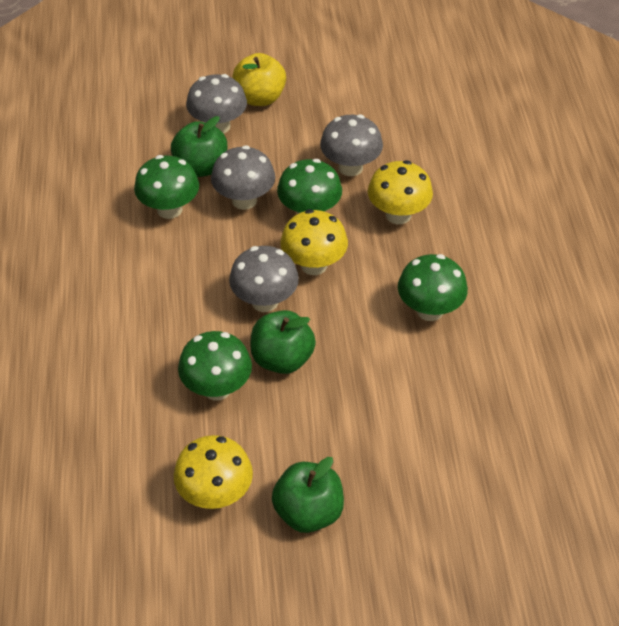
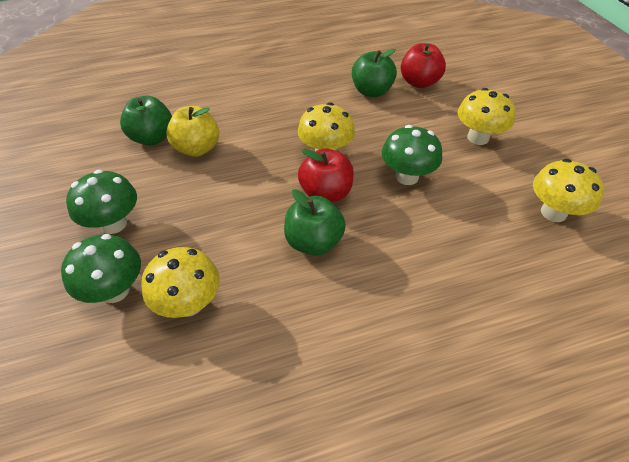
green mushroom: 4 -> 3
grey mushroom: 4 -> 0
red apple: 0 -> 2
yellow mushroom: 3 -> 4

